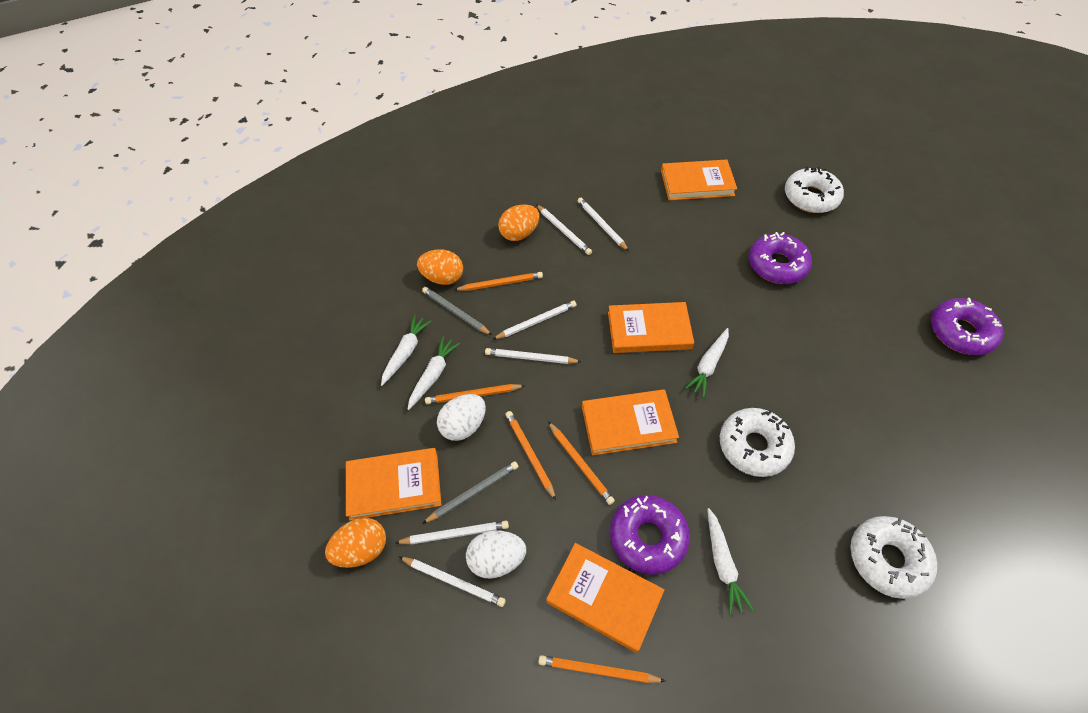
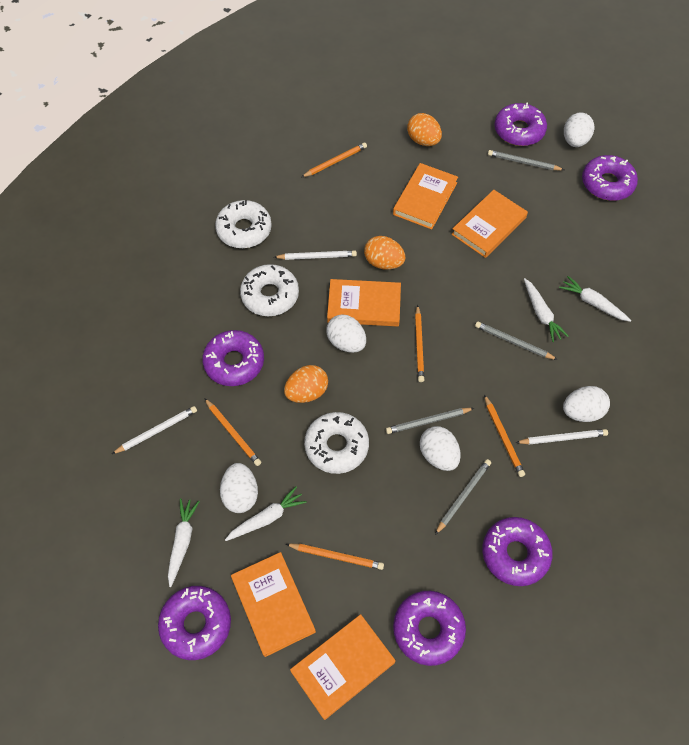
grey pencil: 2 -> 4
purple donut: 3 -> 6
white egg: 2 -> 5
white pencil: 6 -> 3

